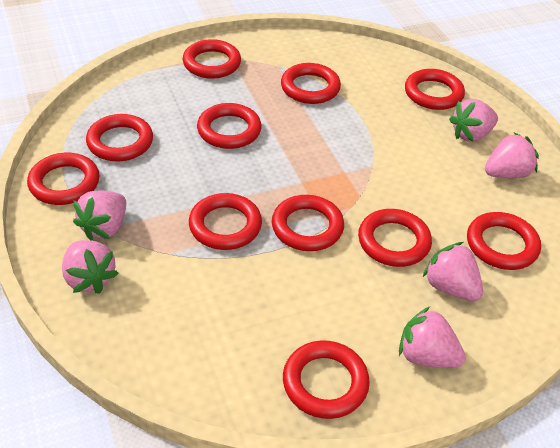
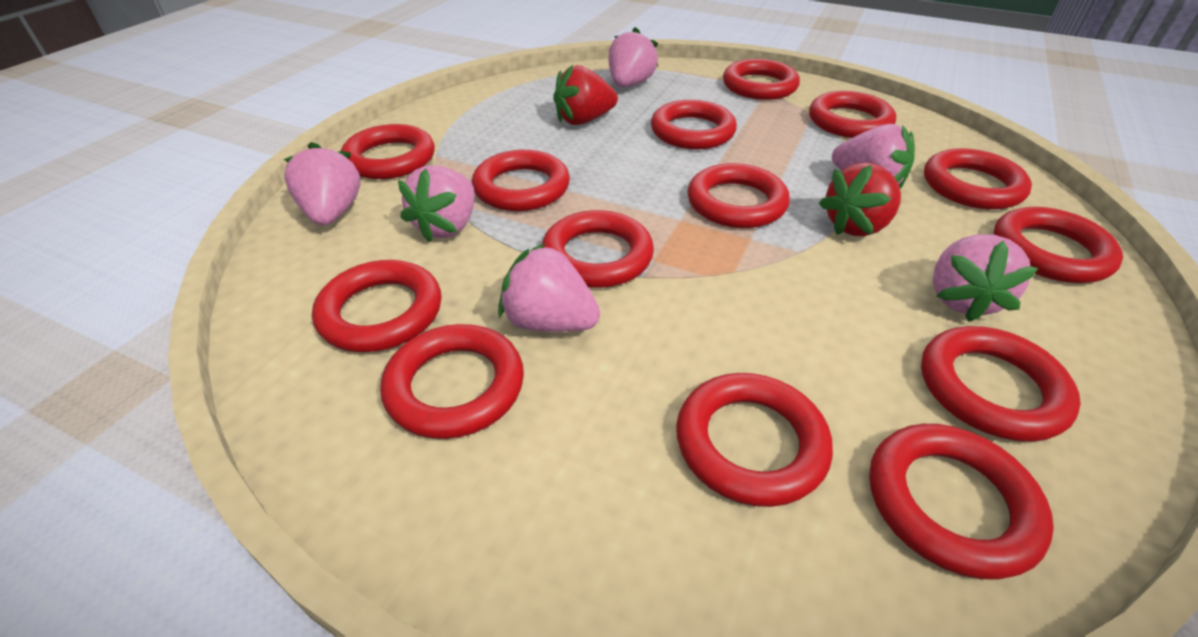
red ring: 11 -> 14
red strawberry: 0 -> 2

